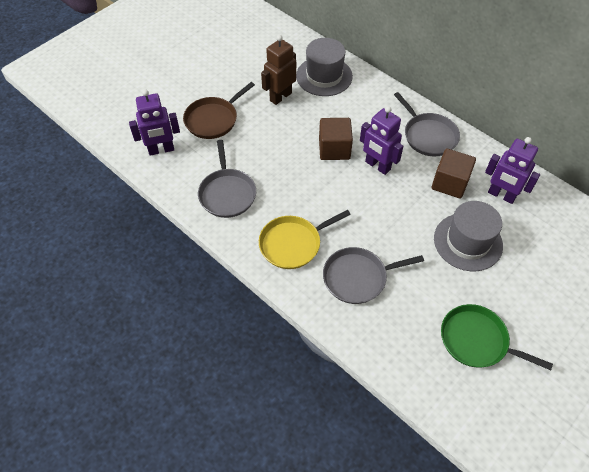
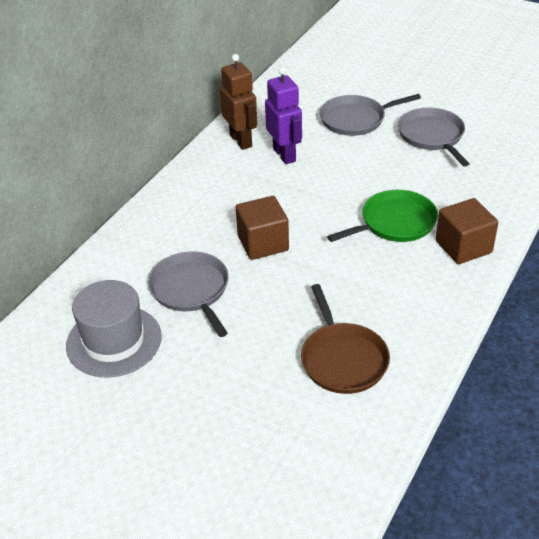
grey hat: 2 -> 1
purple robot: 3 -> 1
yellow pan: 1 -> 0

